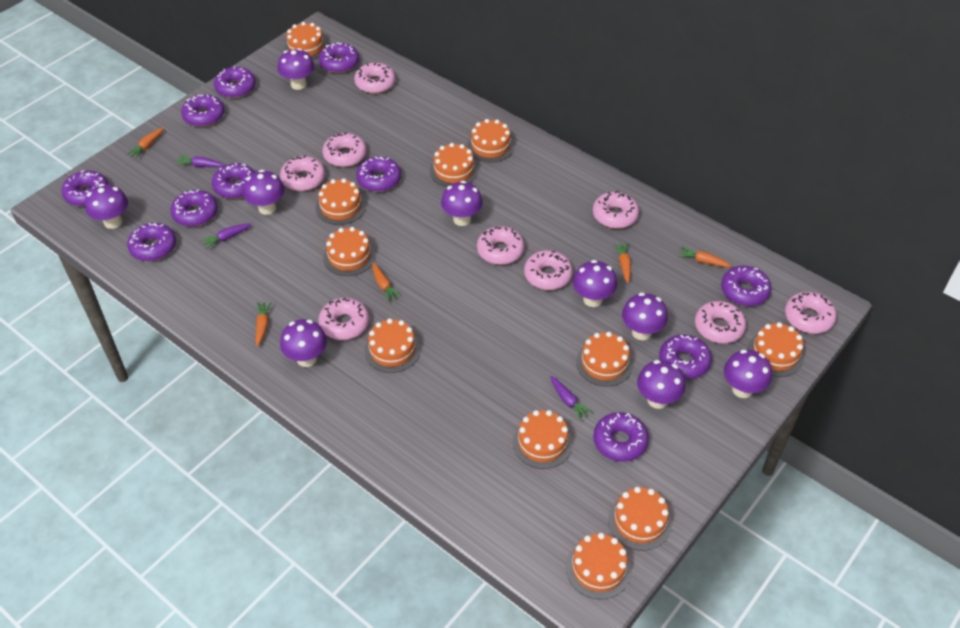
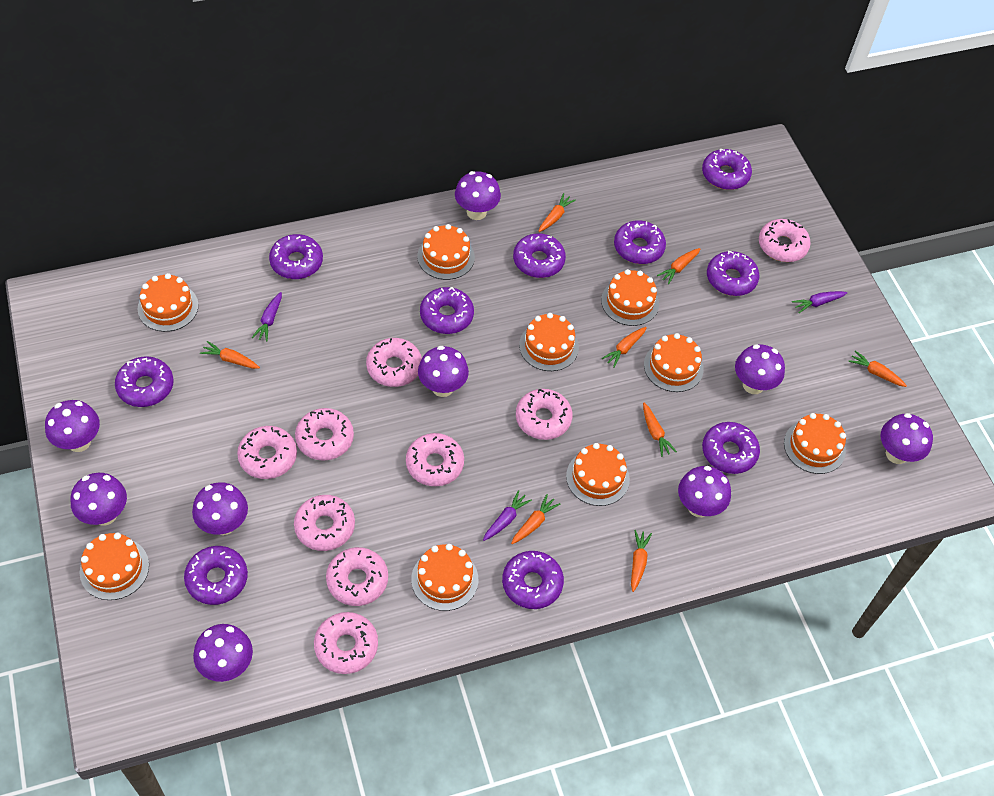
orange cake: 11 -> 9
orange carrot: 5 -> 8
purple donut: 11 -> 10

